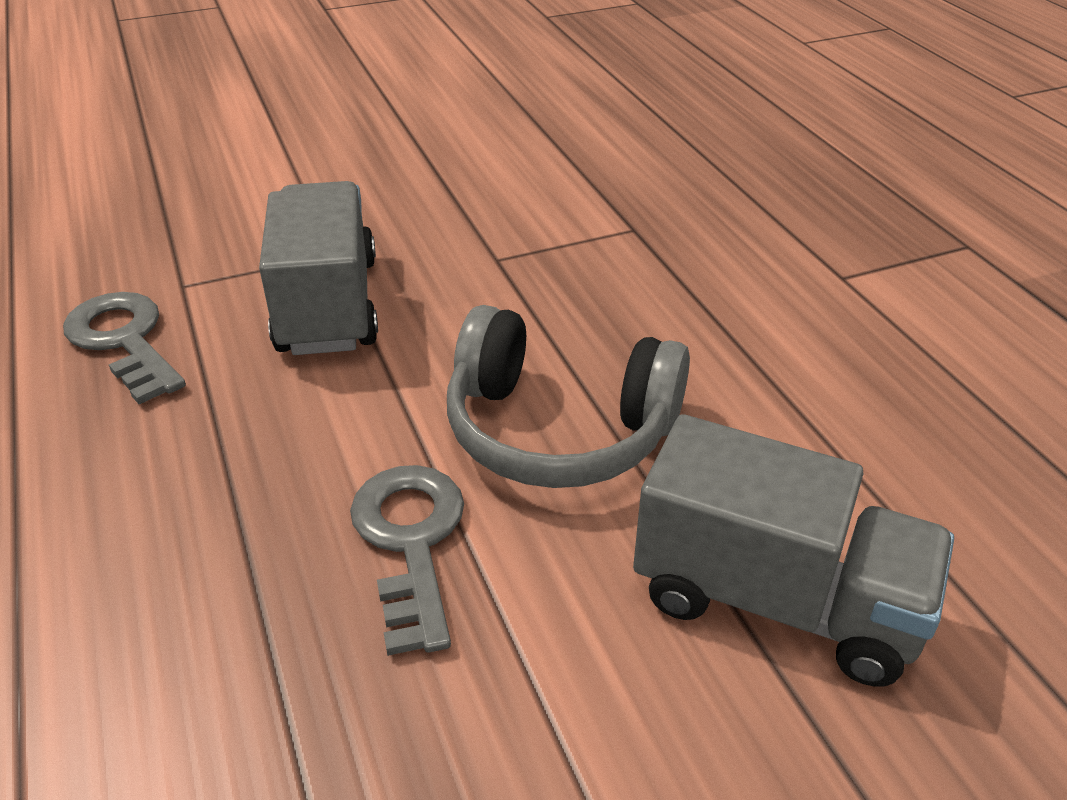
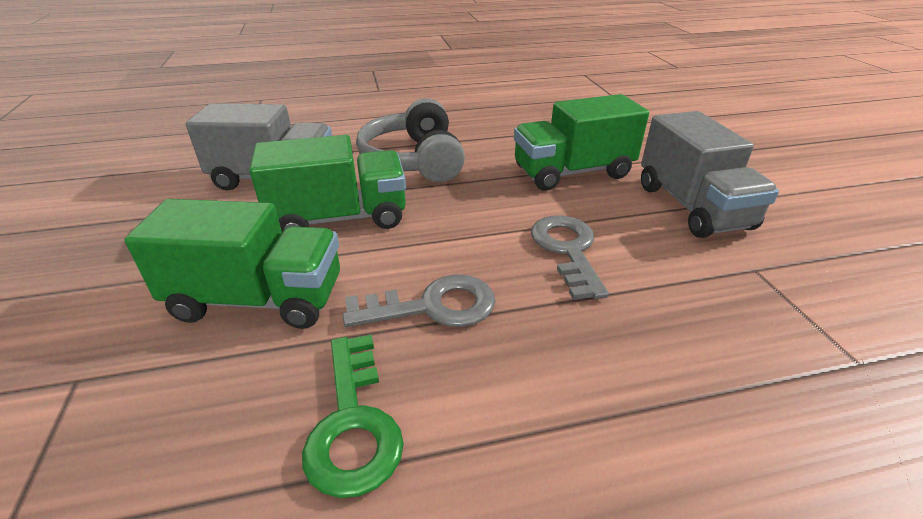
green key: 0 -> 1
green truck: 0 -> 3

